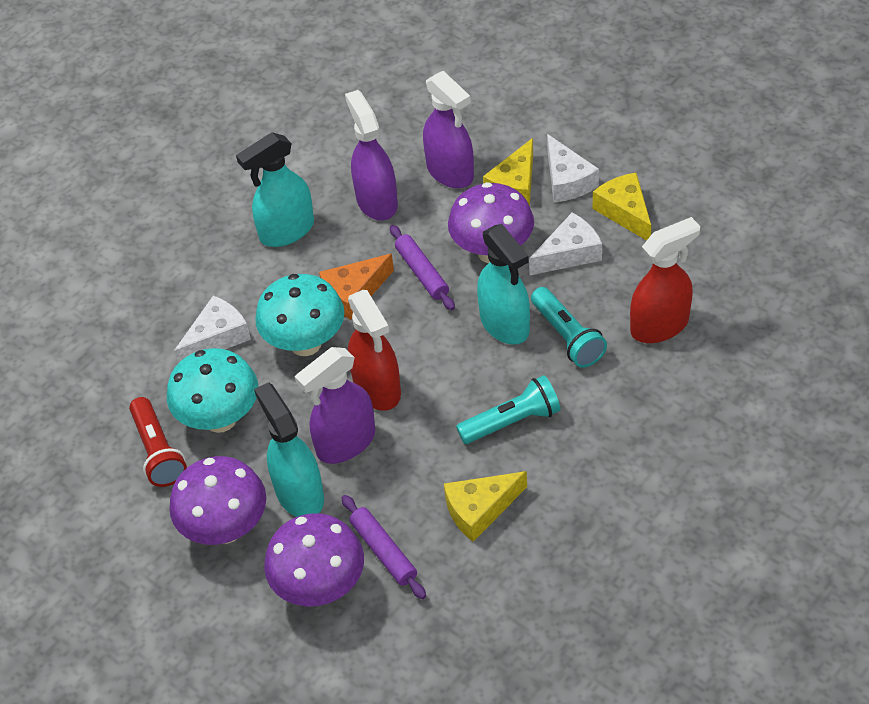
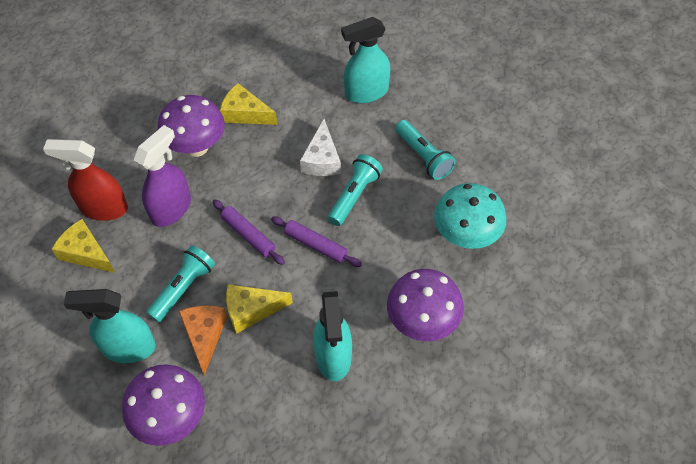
purple spray bottle: 3 -> 1
red flashlight: 1 -> 0
red spray bottle: 2 -> 1
turquoise flashlight: 2 -> 3
turquoise mushroom: 2 -> 1
white cheese: 3 -> 1

